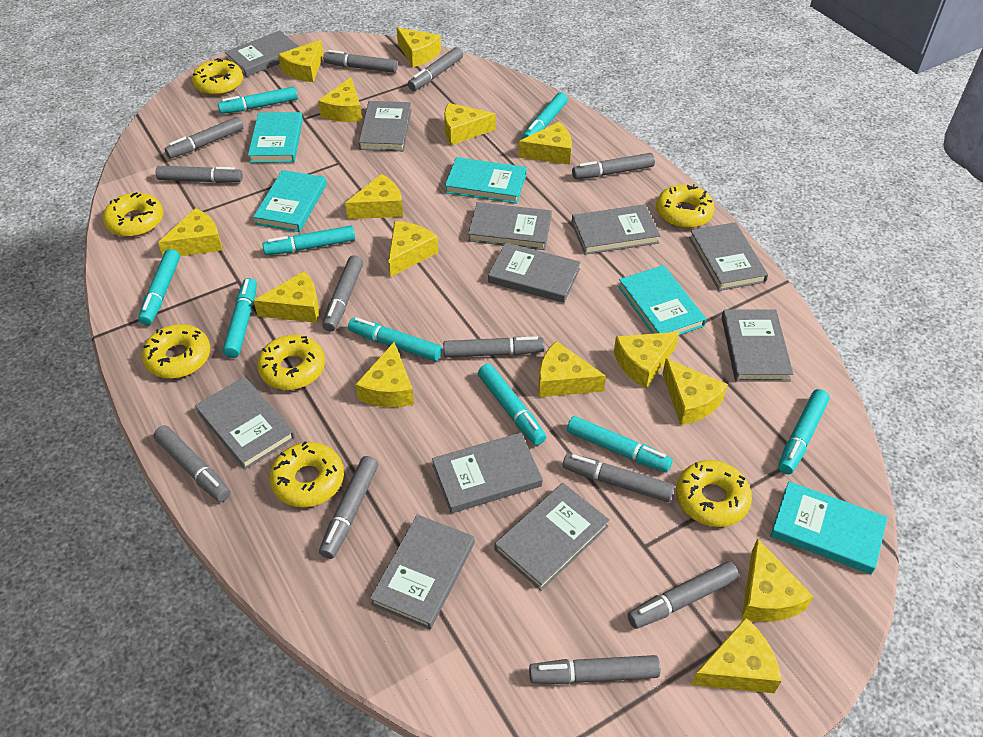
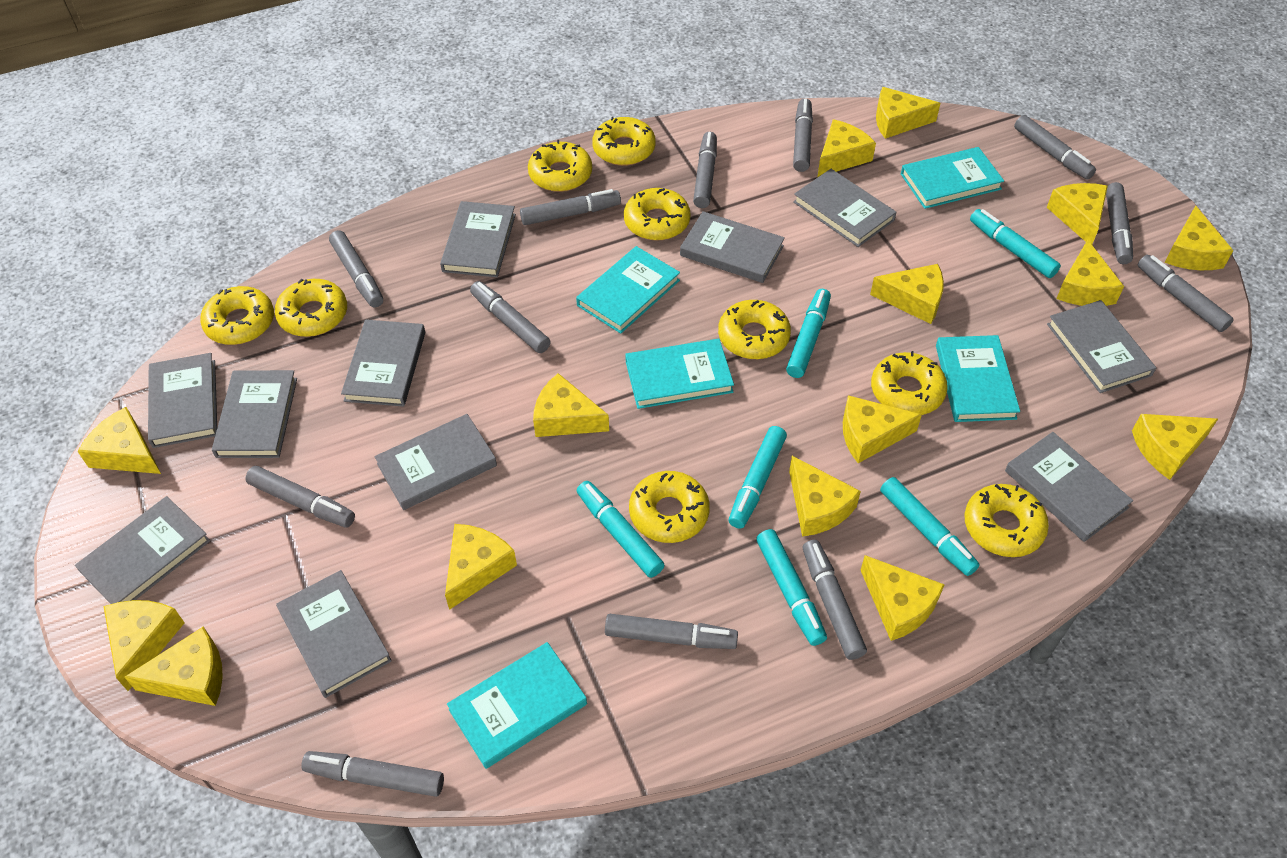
turquoise marker: 9 -> 6
yellow donut: 7 -> 9

